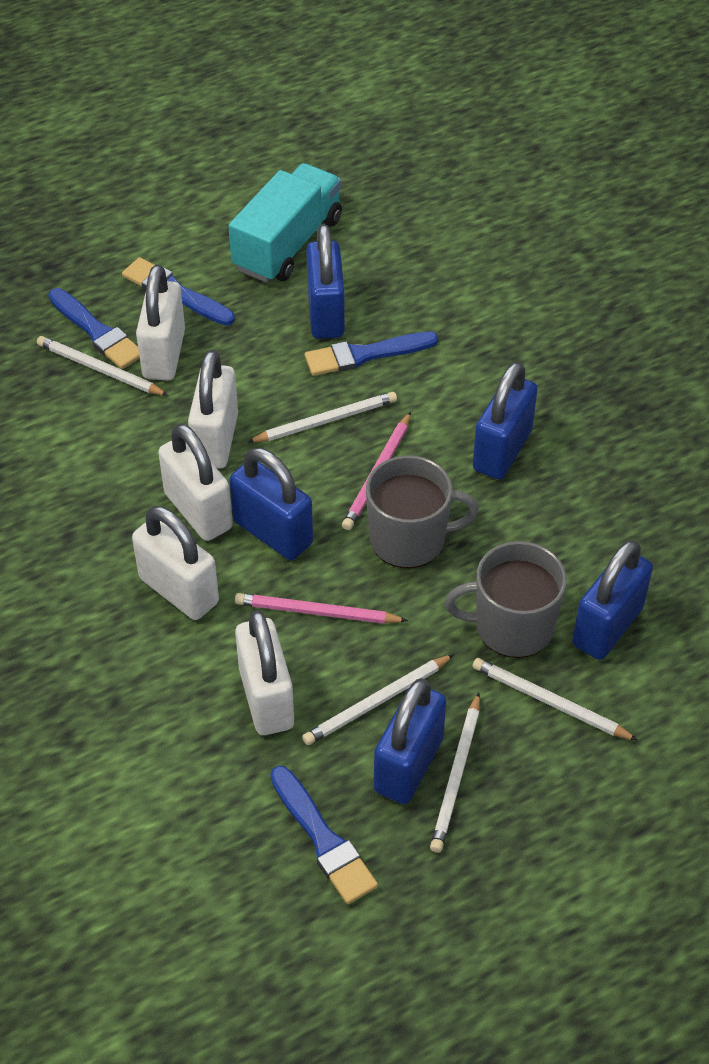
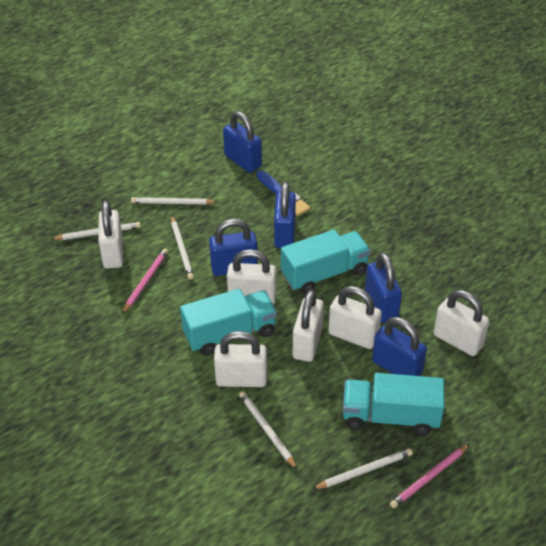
blue brush: 4 -> 1
grey mug: 2 -> 0
turquoise truck: 1 -> 3
white padlock: 5 -> 6

